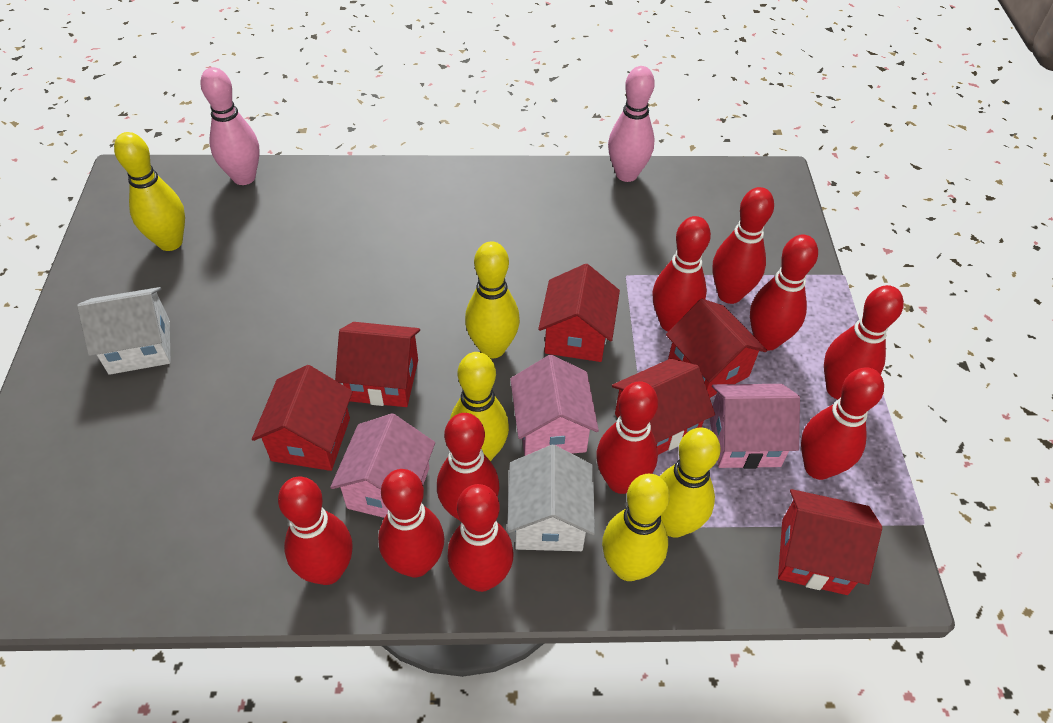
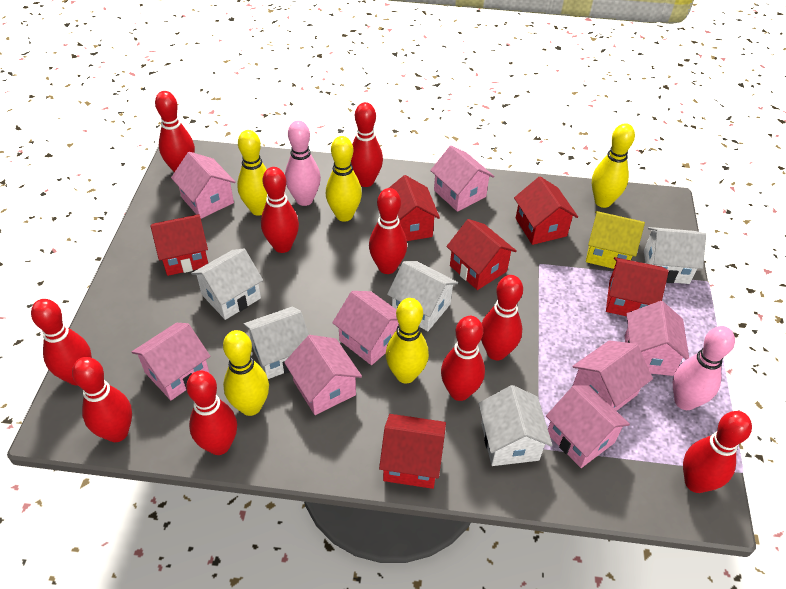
pink house: 3 -> 8
white house: 2 -> 5
yellow house: 0 -> 1

